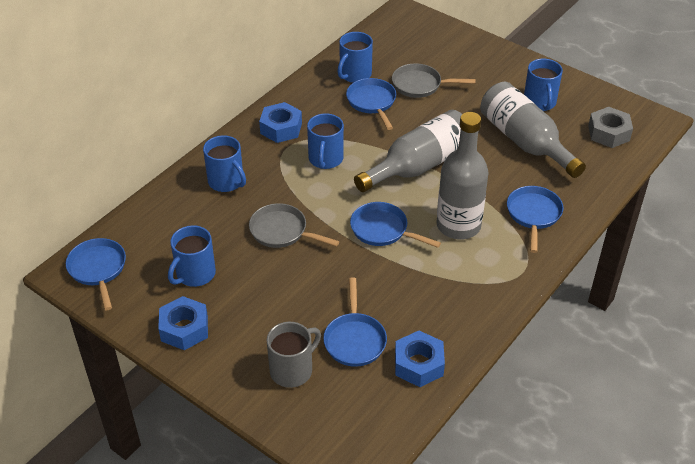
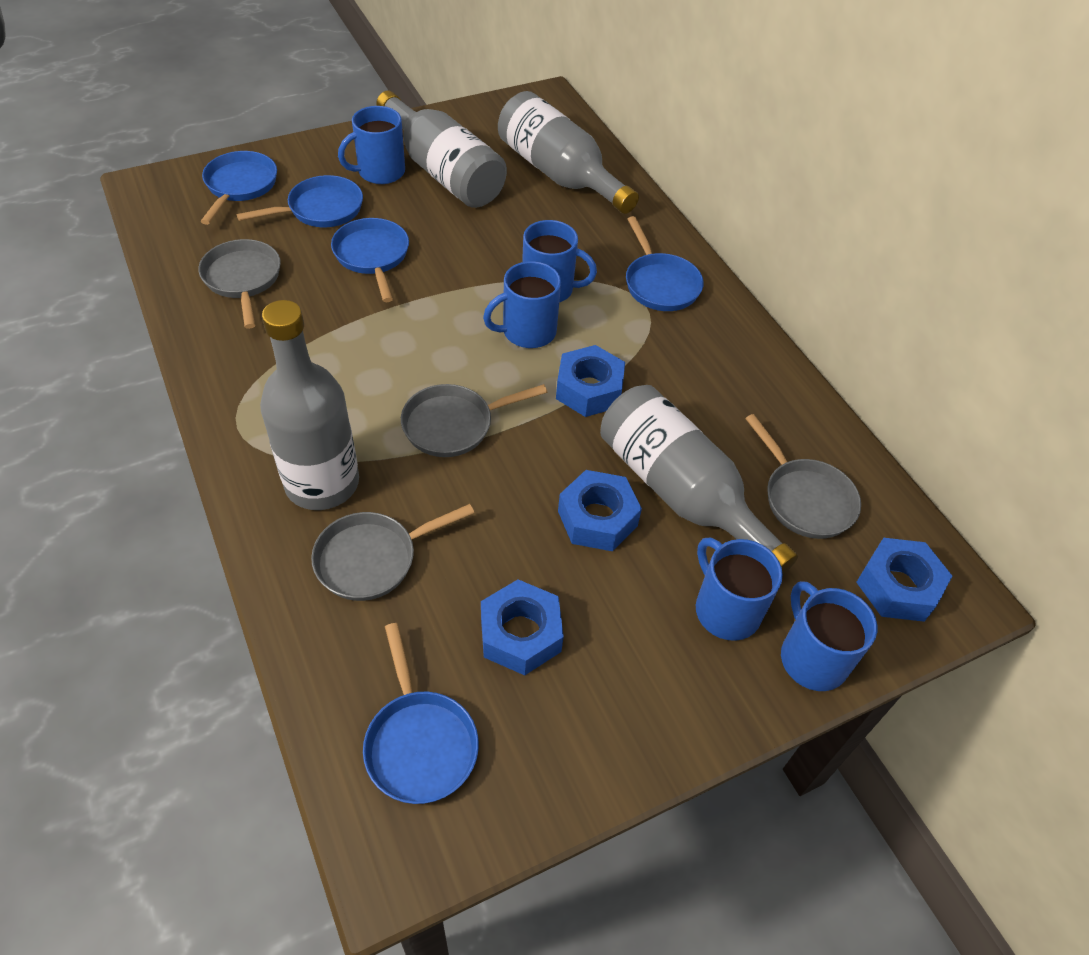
blue nut: 3 -> 4
grey bottle: 3 -> 4
grey mug: 1 -> 0
grey nut: 1 -> 0
grey pan: 2 -> 4

